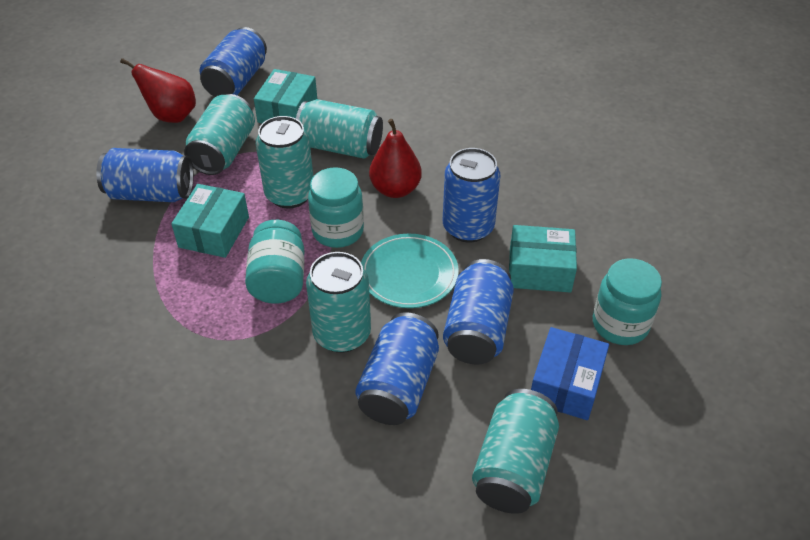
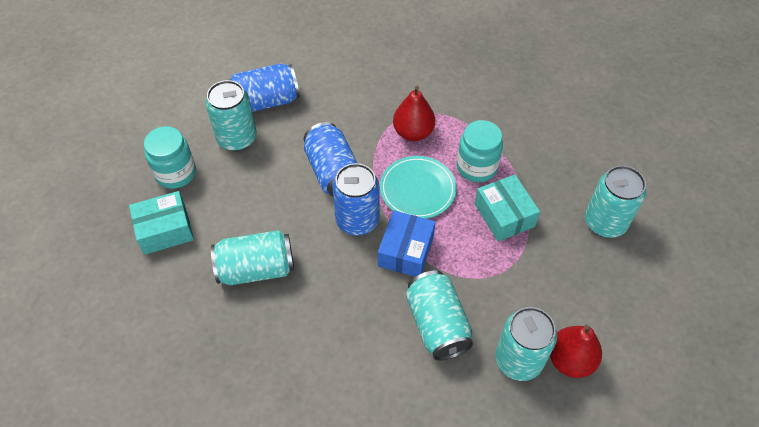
blue can: 5 -> 3
turquoise box: 3 -> 2
turquoise jar: 3 -> 2

